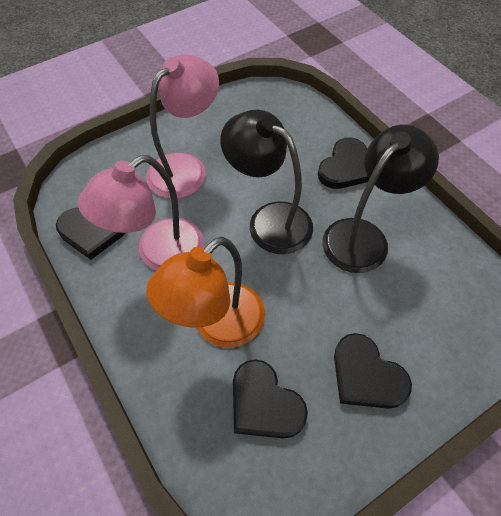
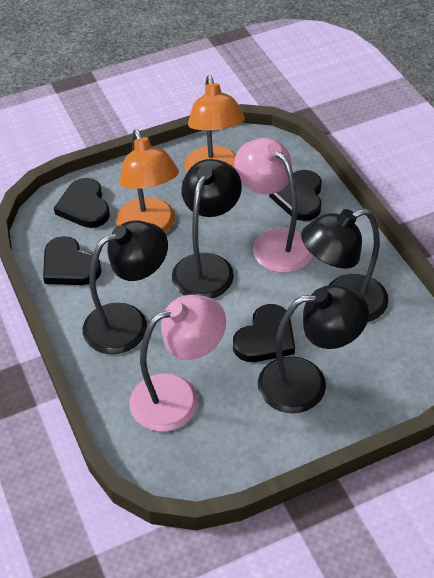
black lamp: 2 -> 4
orange lamp: 1 -> 2

